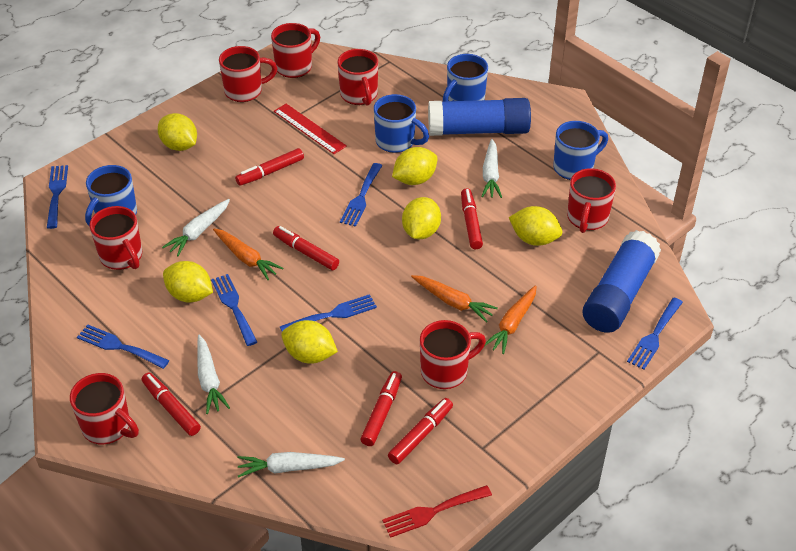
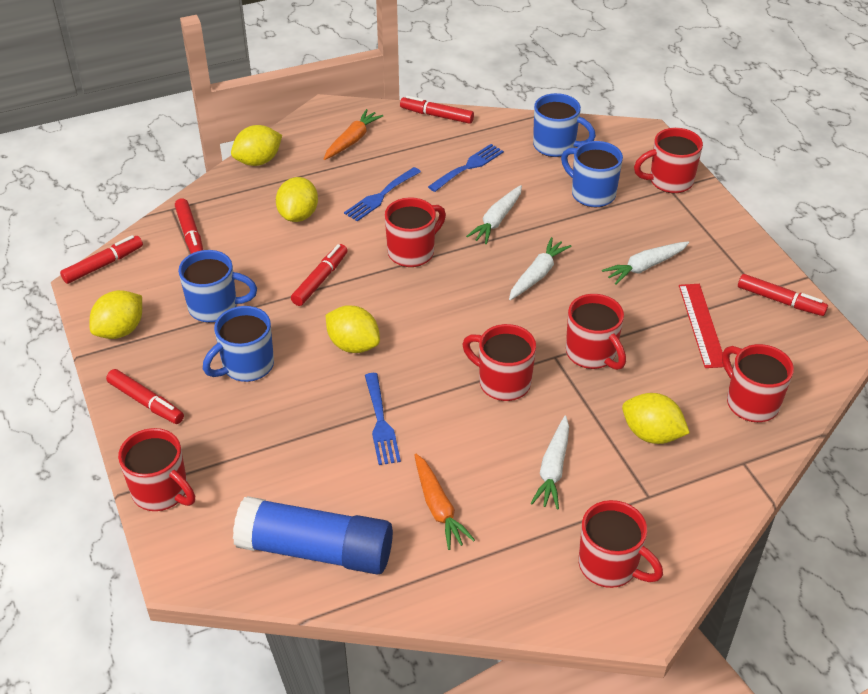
blue fork: 6 -> 3
blue glue stick: 2 -> 1
orange carrot: 3 -> 2
red fork: 1 -> 0
yellow lemon: 6 -> 5

